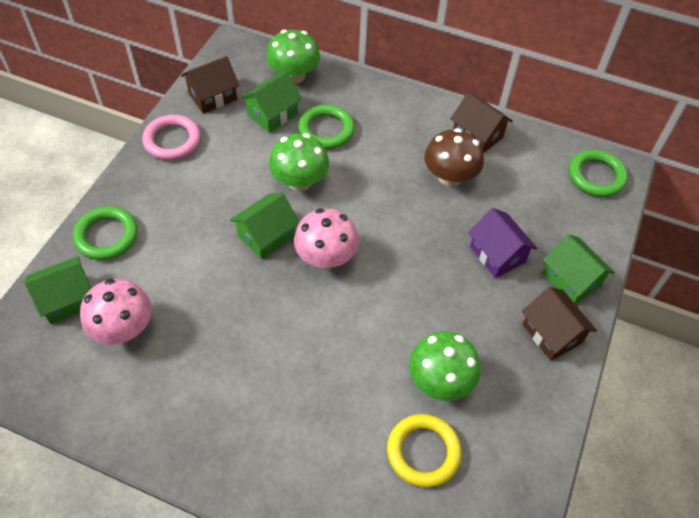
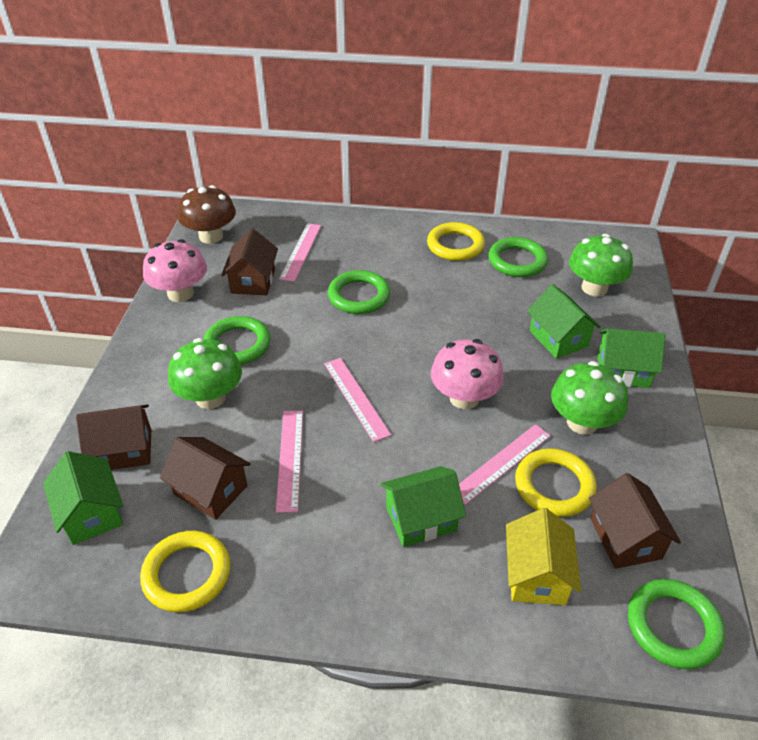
brown house: 3 -> 4
green ring: 3 -> 4
pink ring: 1 -> 0
pink ruler: 0 -> 4
purple house: 1 -> 0
yellow house: 0 -> 1
yellow ring: 1 -> 3

